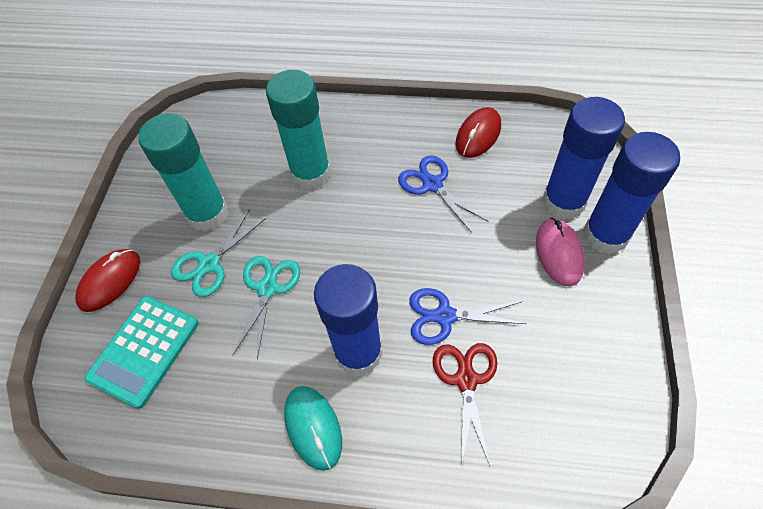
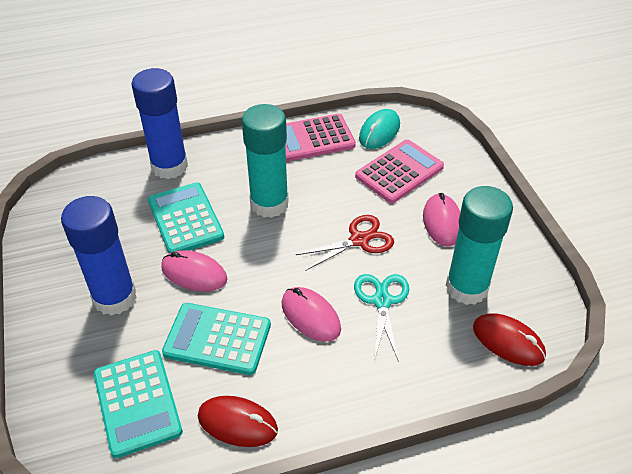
blue glue stick: 3 -> 2
blue scissors: 2 -> 0
pink calculator: 0 -> 2
pink mouse: 1 -> 3
turquoise calculator: 1 -> 3
turquoise scissors: 2 -> 1

